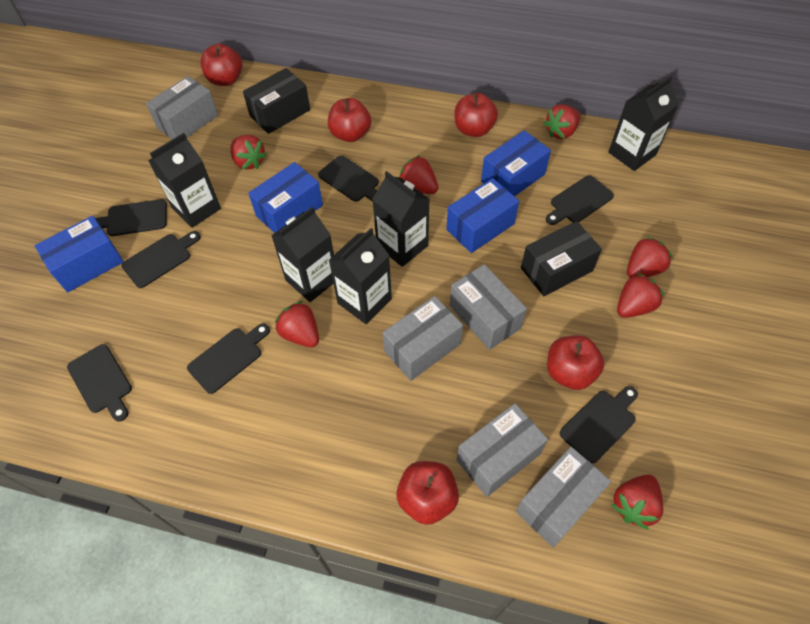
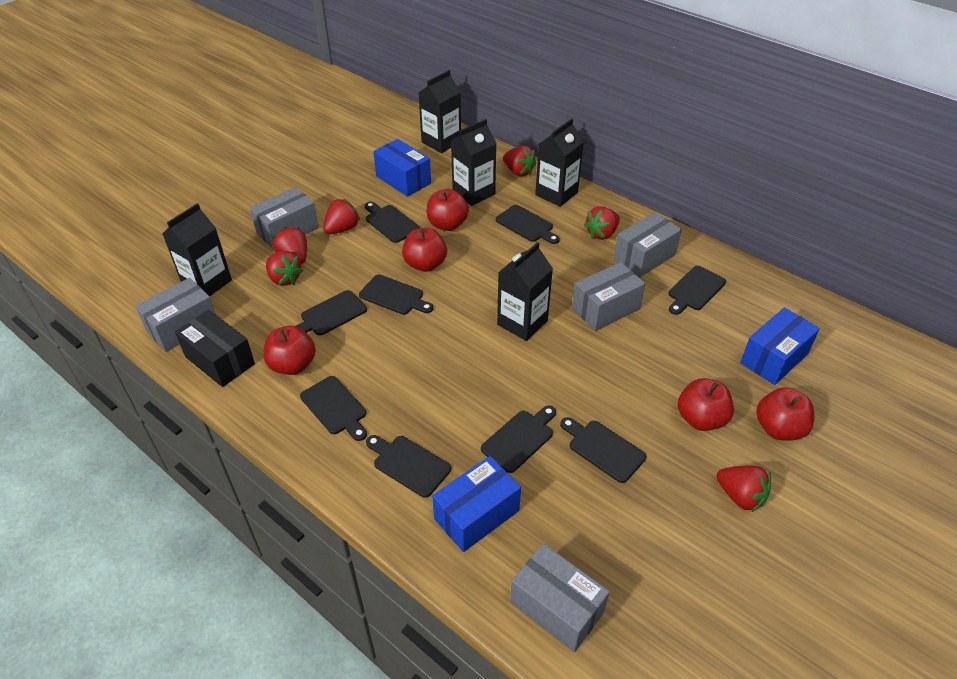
black box: 2 -> 1
black cutting board: 7 -> 9
blue box: 4 -> 3
red strawberry: 7 -> 6

